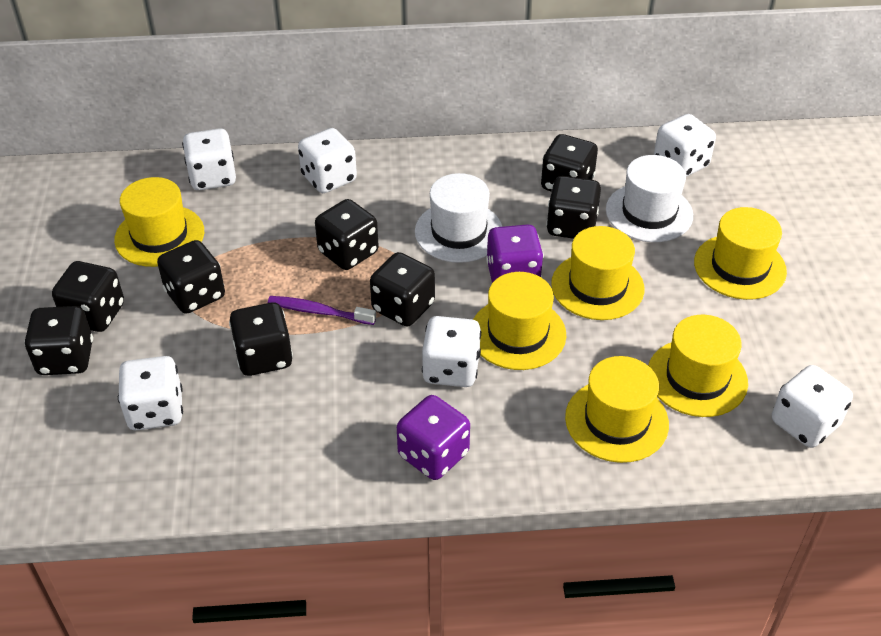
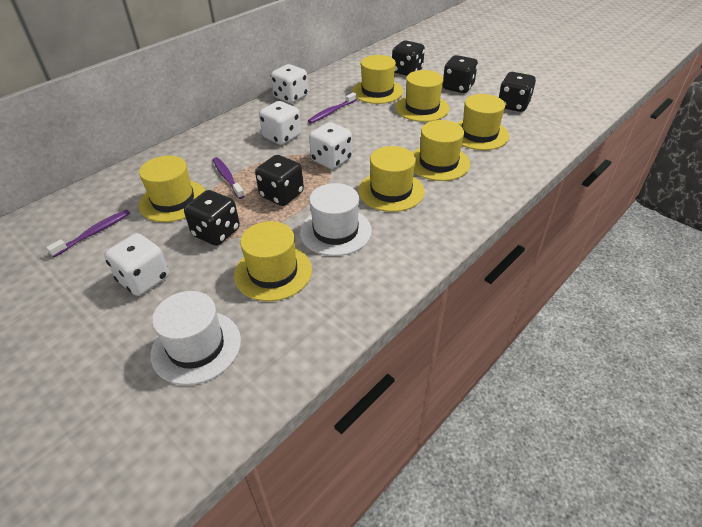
black dice: 8 -> 5
purple dice: 2 -> 0
purple toothbrush: 1 -> 3
white dice: 6 -> 4
yellow hat: 6 -> 7

